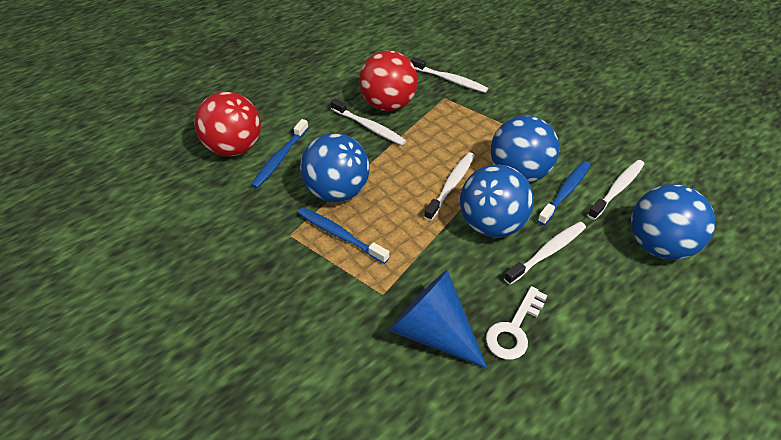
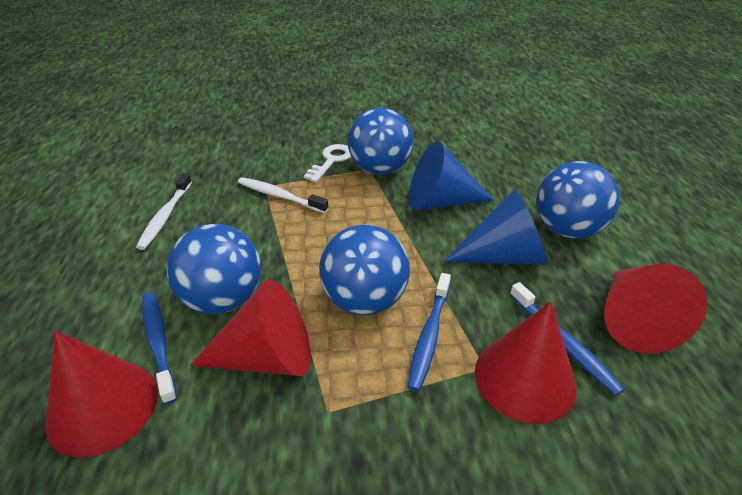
blue cone: 1 -> 2
red ball: 2 -> 0
red cone: 0 -> 4
white toothbrush: 5 -> 2

